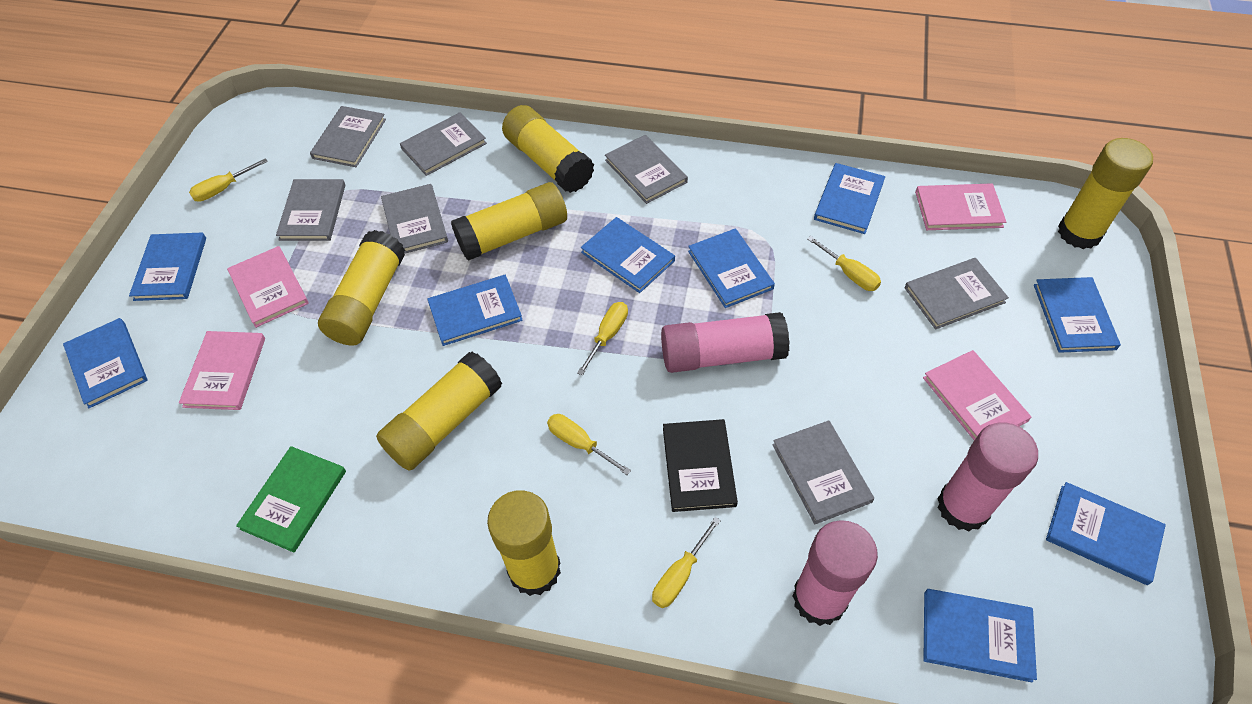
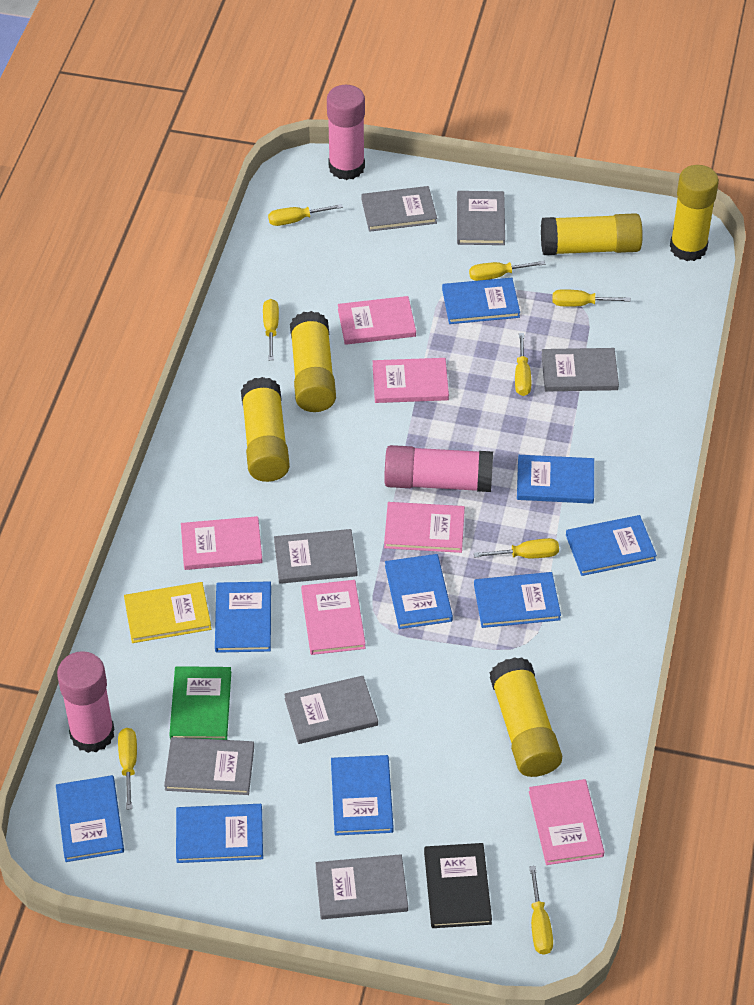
pink book: 4 -> 6
yellow book: 0 -> 1
yellow glue stick: 6 -> 5
yellow screwdriver: 5 -> 8

